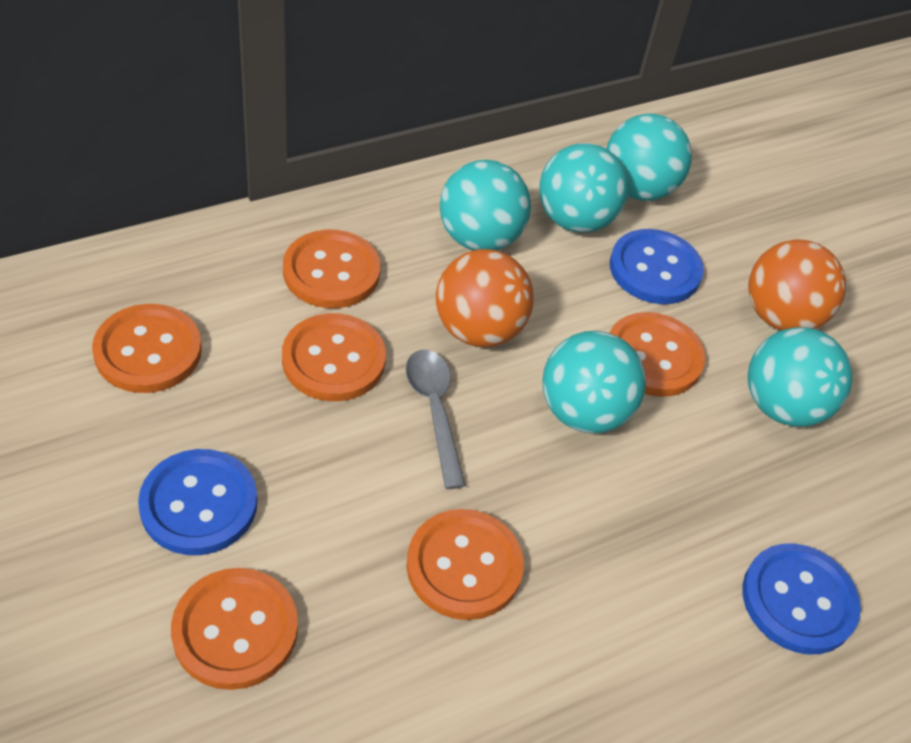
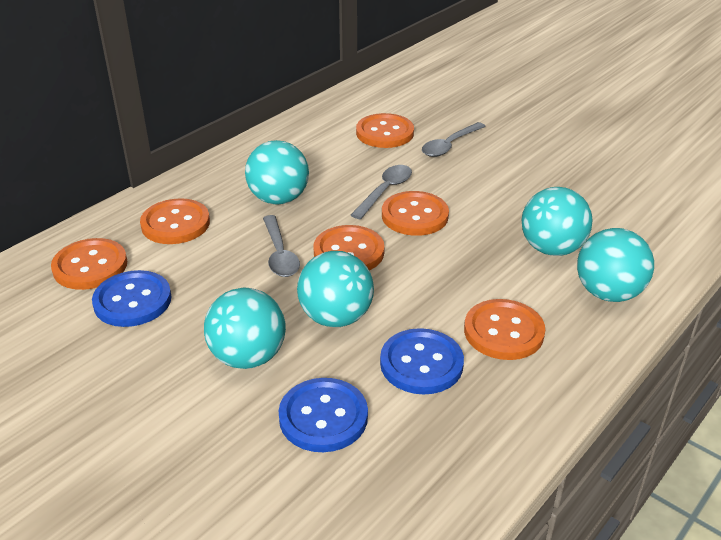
grey spoon: 1 -> 3
orange ball: 2 -> 0

